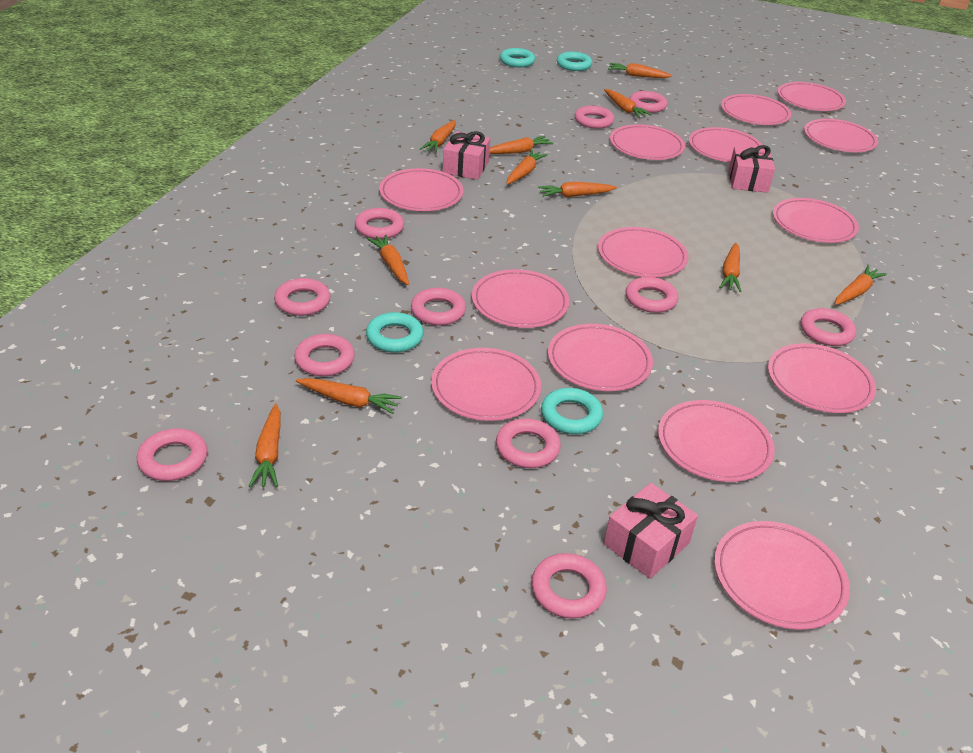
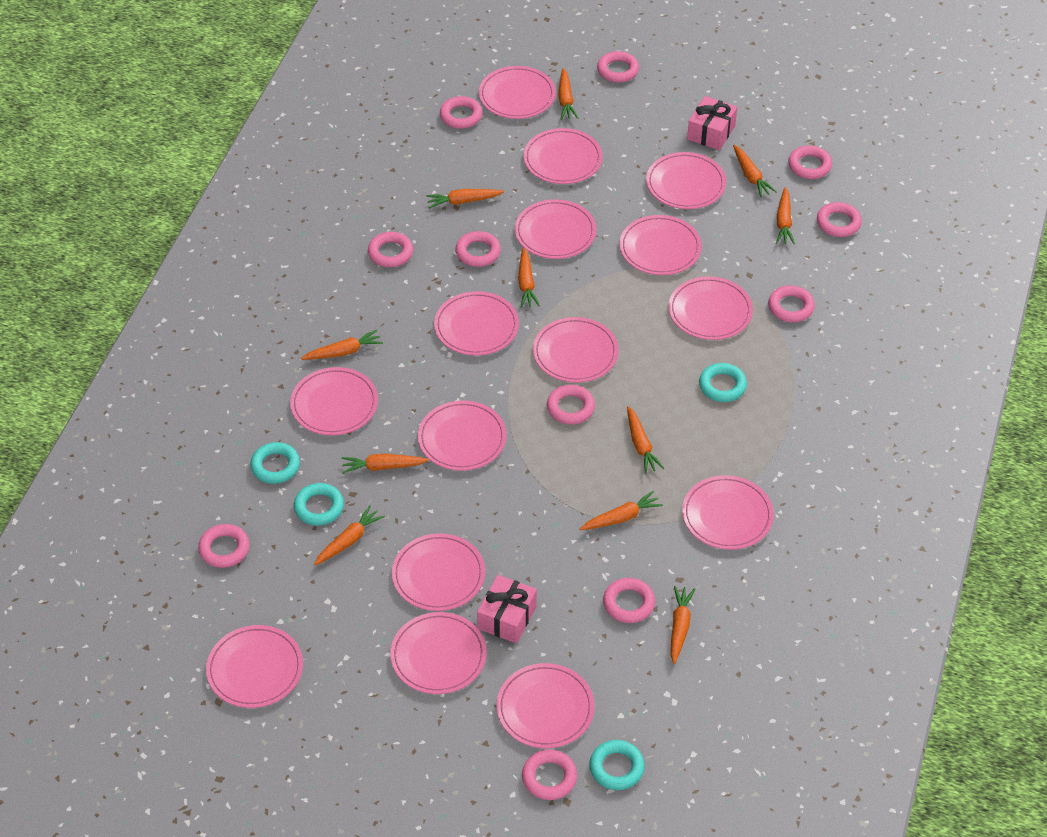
pink gift: 3 -> 2
pink plate: 14 -> 15

